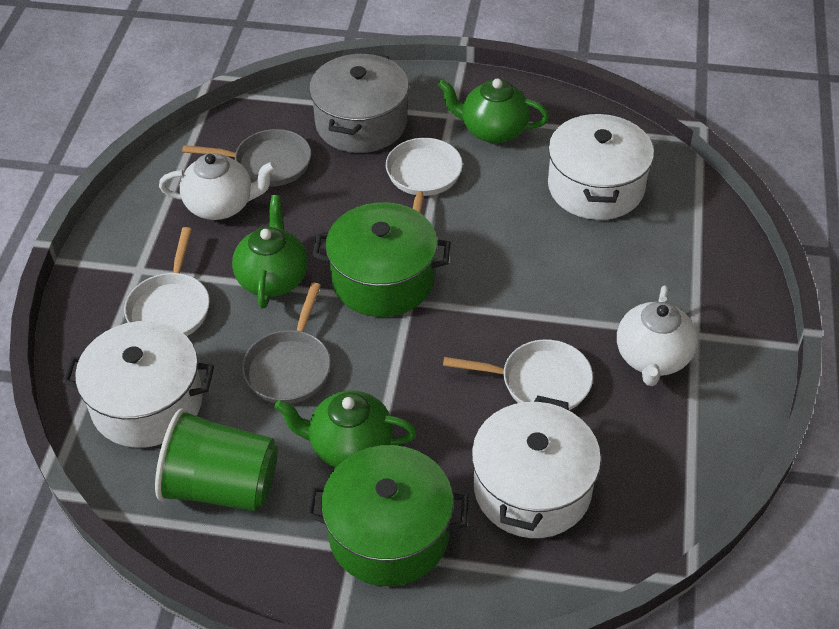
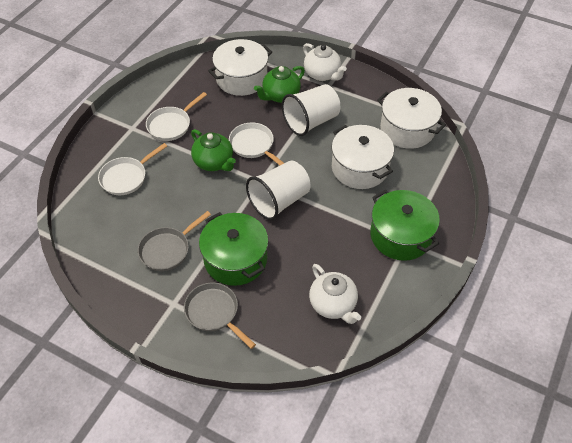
green cup: 1 -> 0
green teapot: 3 -> 2
grey pot: 1 -> 0
white cup: 0 -> 2

